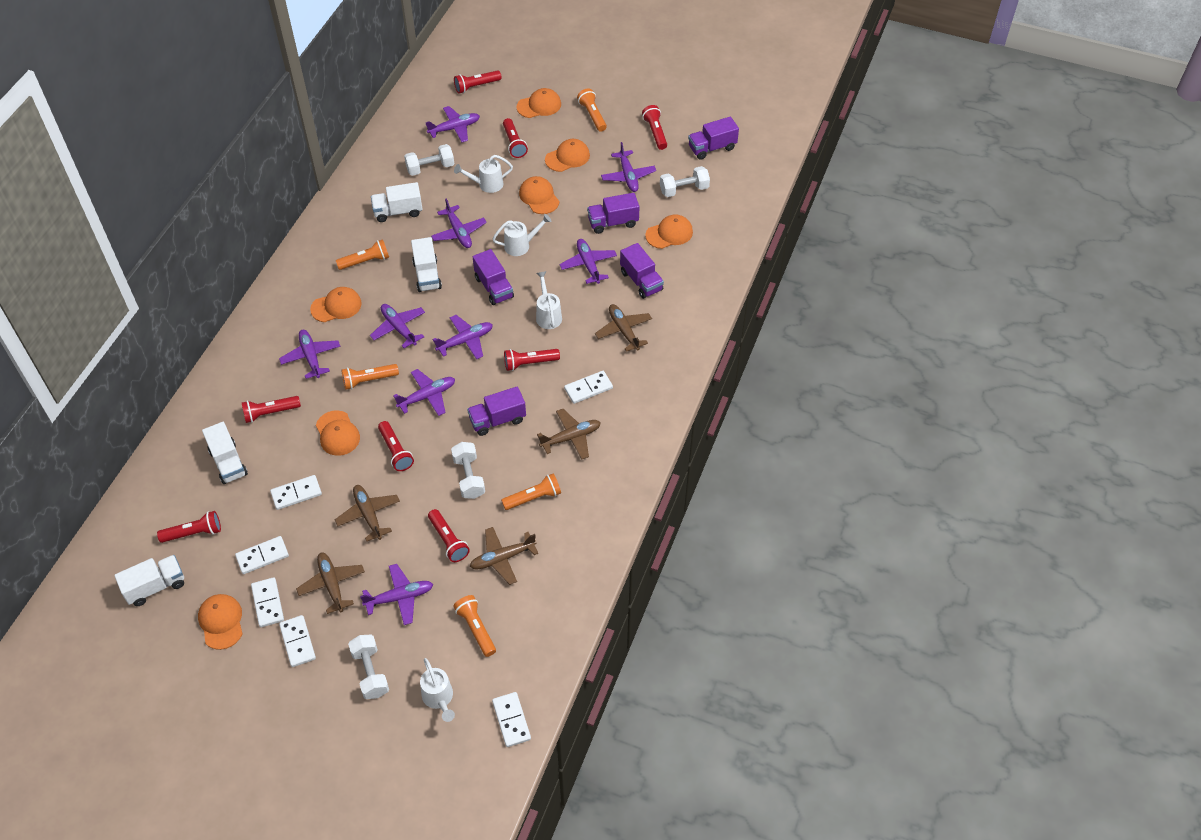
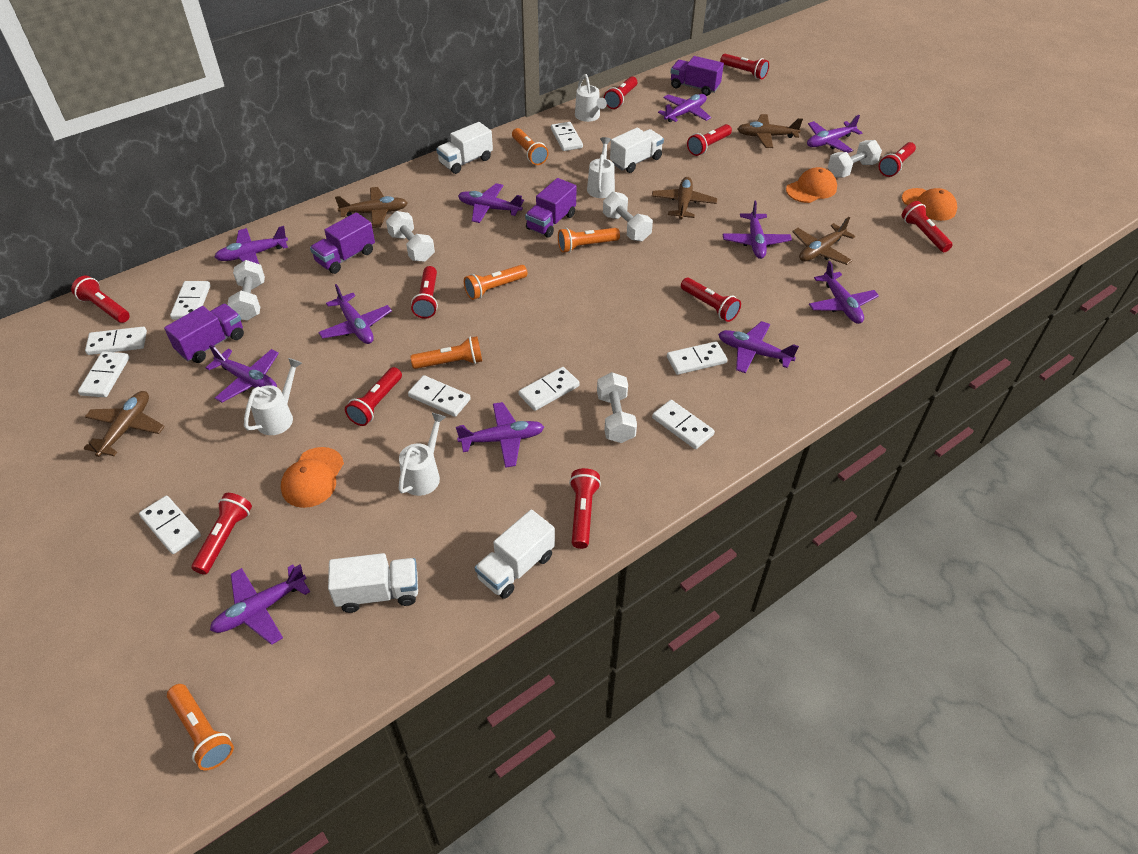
orange cap: 7 -> 3
purple plane: 9 -> 11
purple truck: 5 -> 4
red flashlight: 8 -> 11
white domino: 6 -> 9
white dumbbell: 4 -> 5

